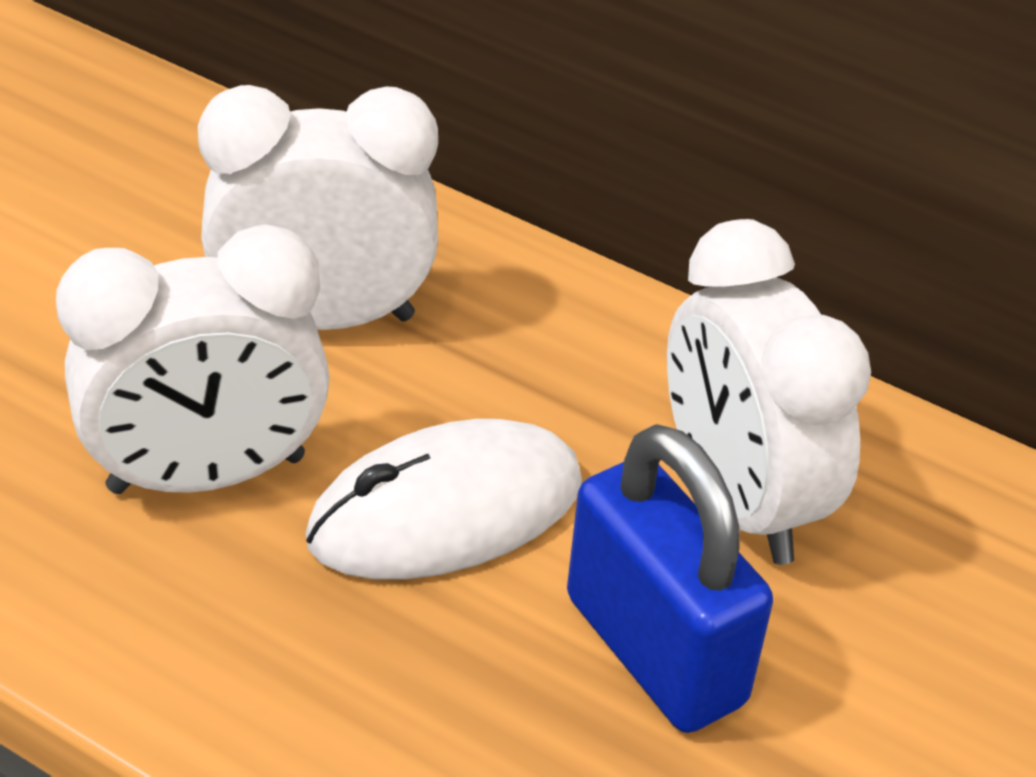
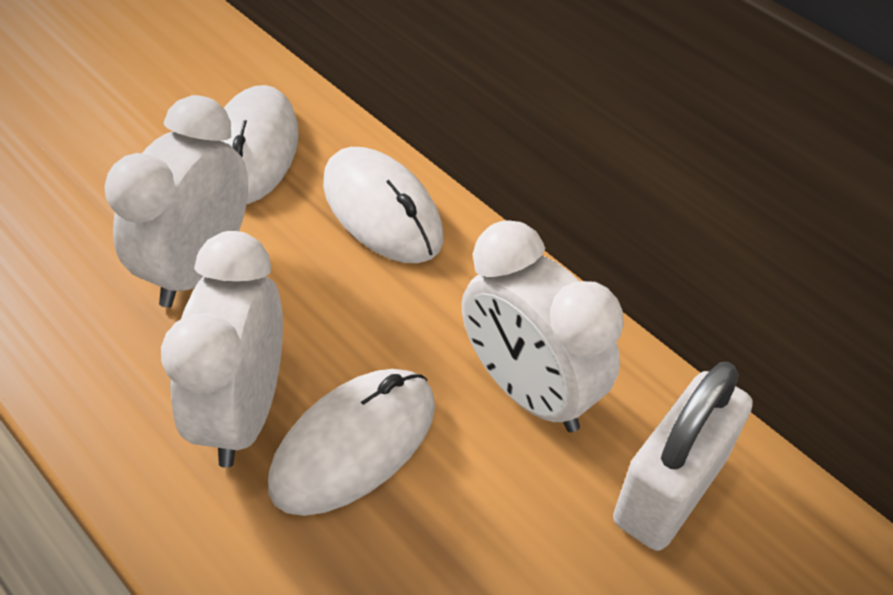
blue padlock: 1 -> 0
white mouse: 1 -> 3
white padlock: 0 -> 1

